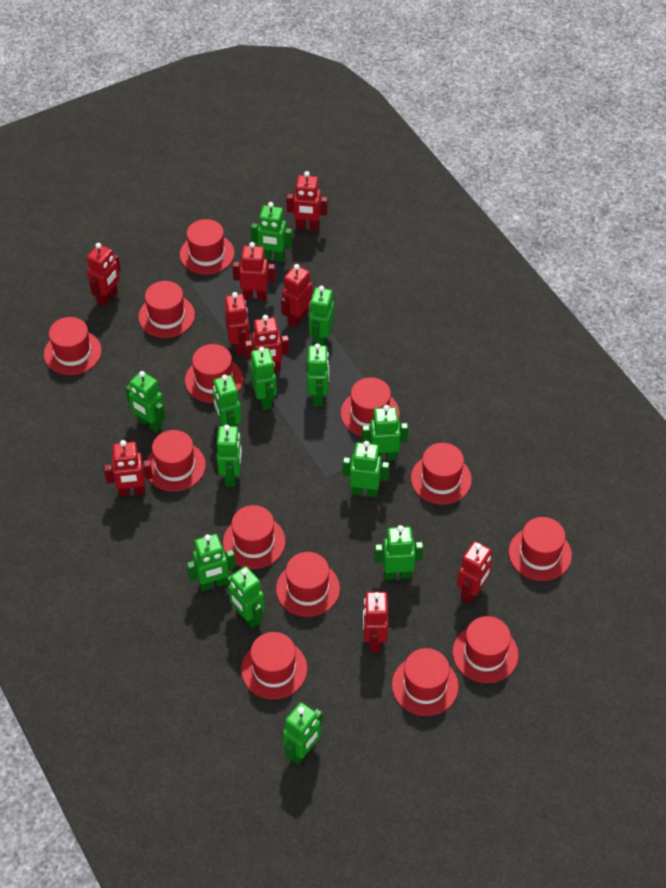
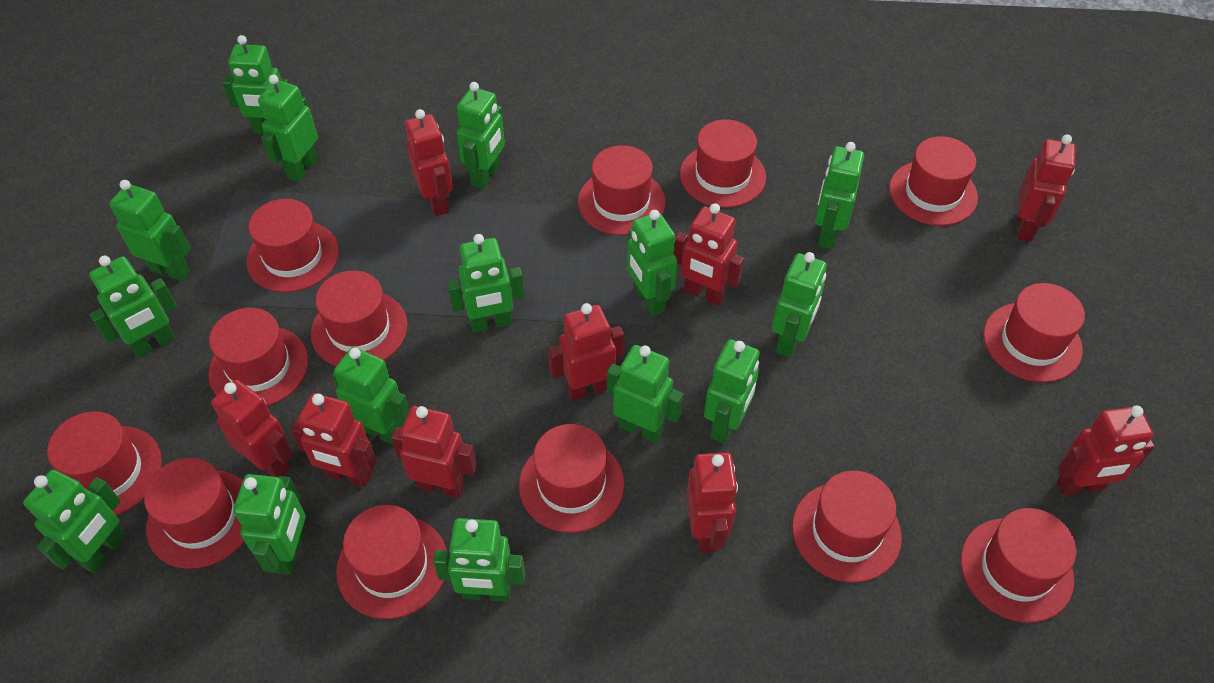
green robot: 13 -> 15

